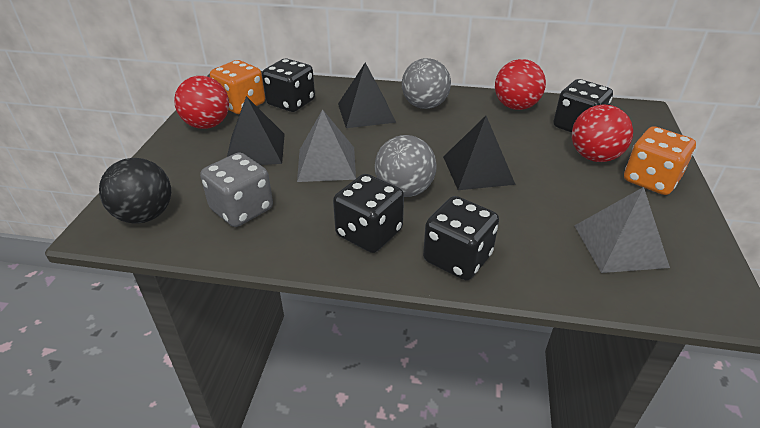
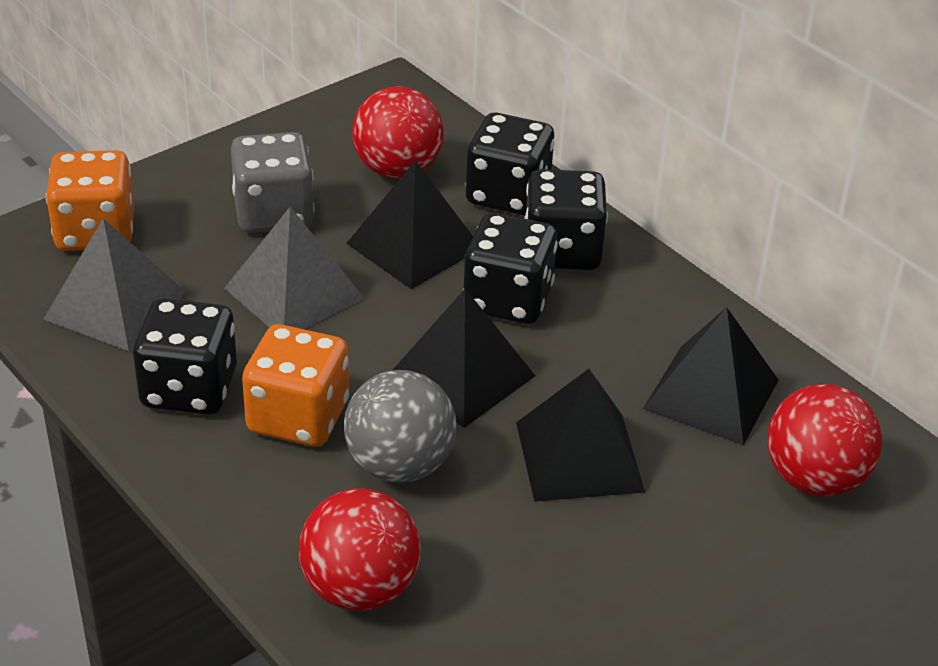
black ball: 1 -> 0
black pyramid: 3 -> 4
grey ball: 2 -> 1

